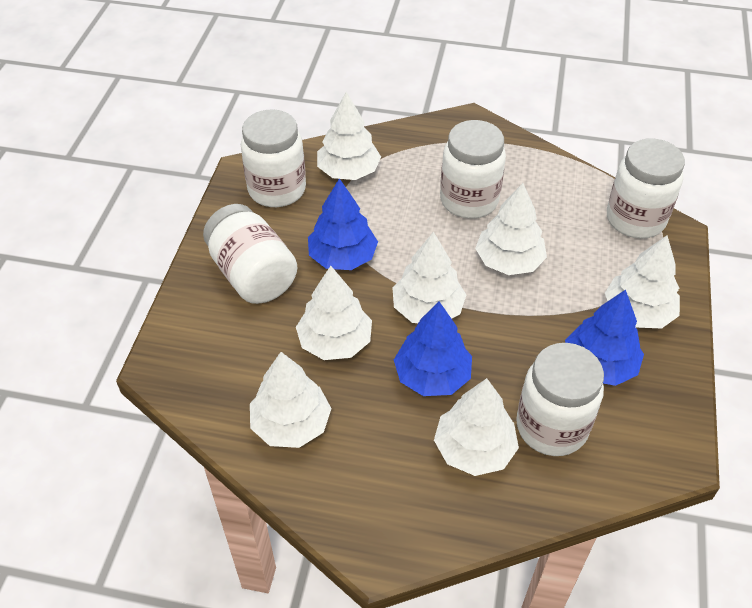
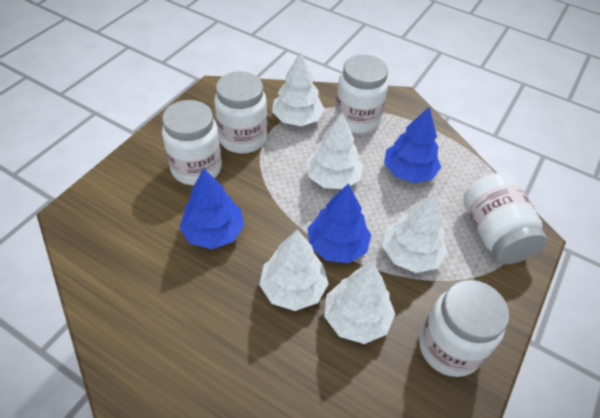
white tree: 7 -> 5

